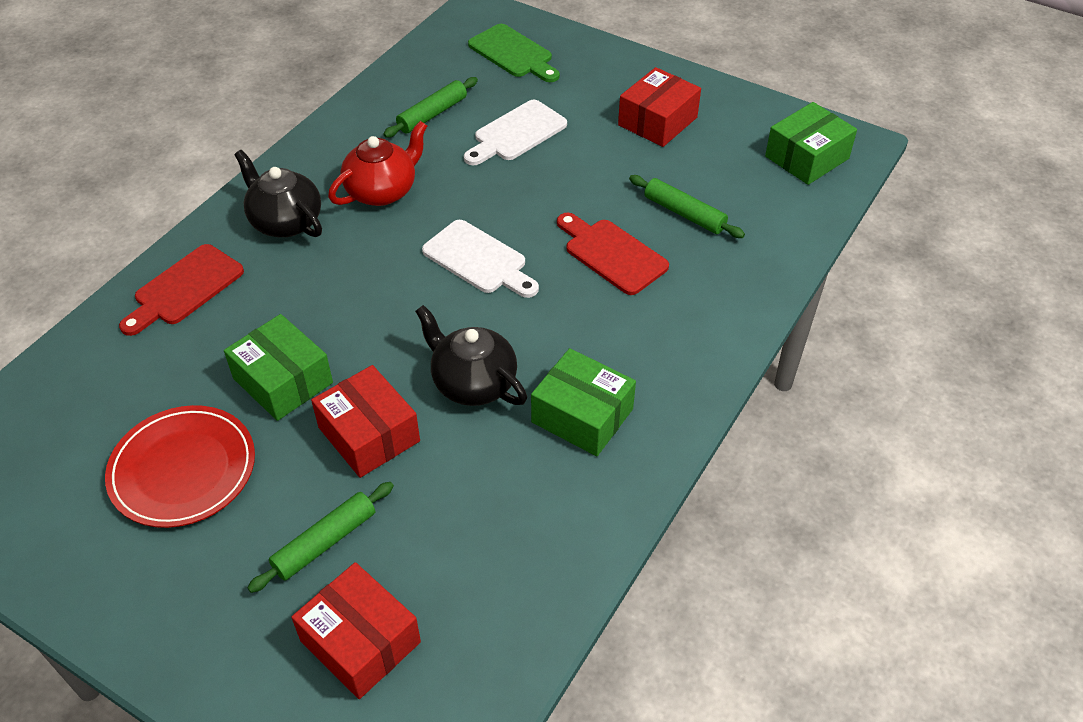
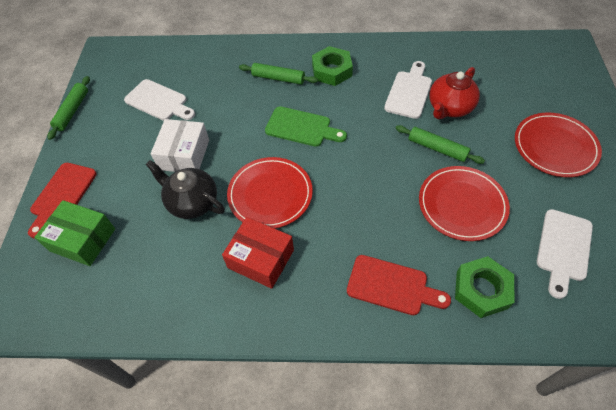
black teapot: 2 -> 1
green box: 3 -> 1
green nut: 0 -> 2
red box: 3 -> 1
red plate: 1 -> 3
white box: 0 -> 1
white cutting board: 2 -> 3

